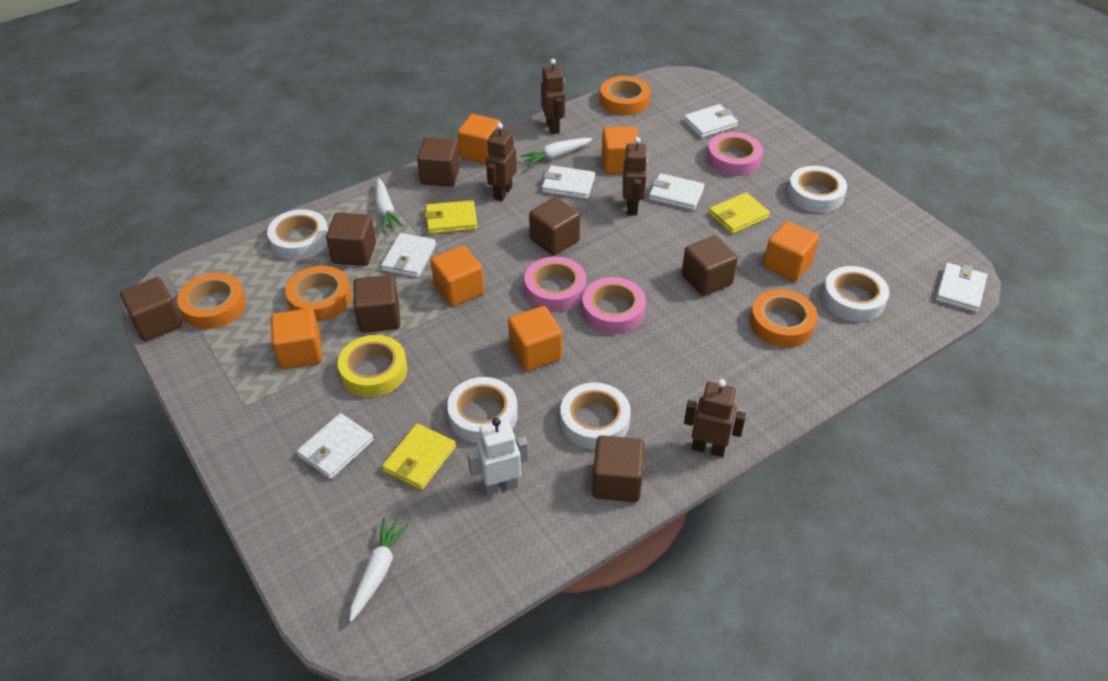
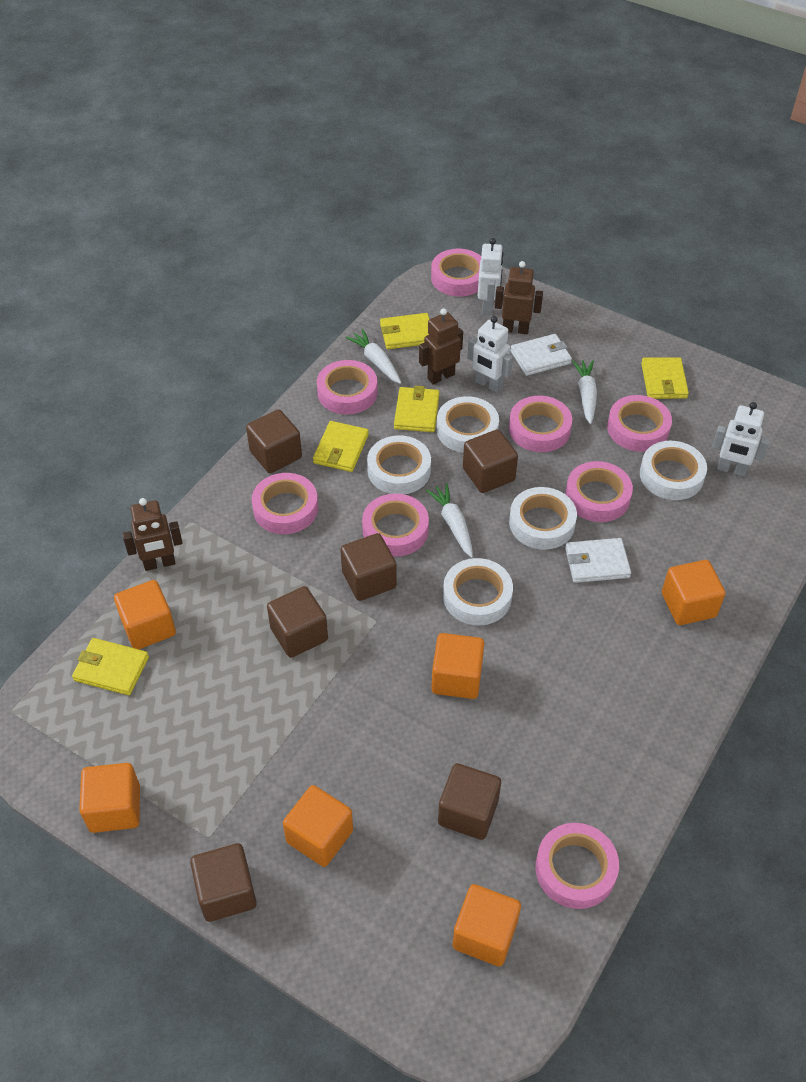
brown cube: 7 -> 6
brown robot: 4 -> 3
orange tape: 4 -> 0
pink tape: 3 -> 8
white robot: 1 -> 3
white wallet: 6 -> 2
yellow tape: 1 -> 0
yellow wallet: 3 -> 5

